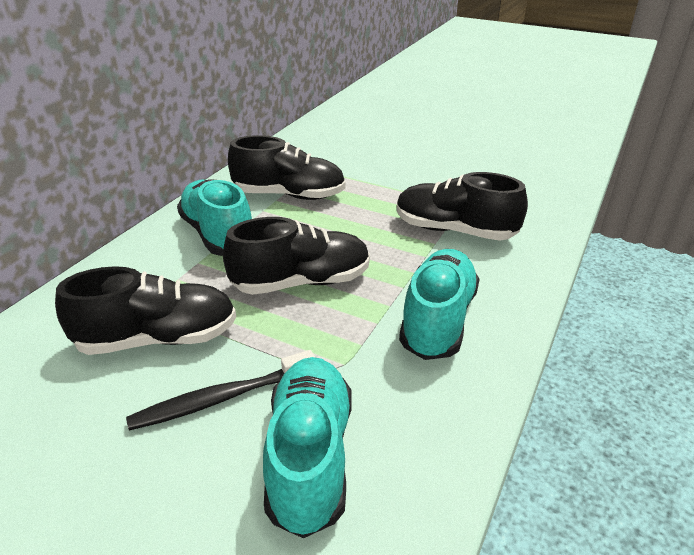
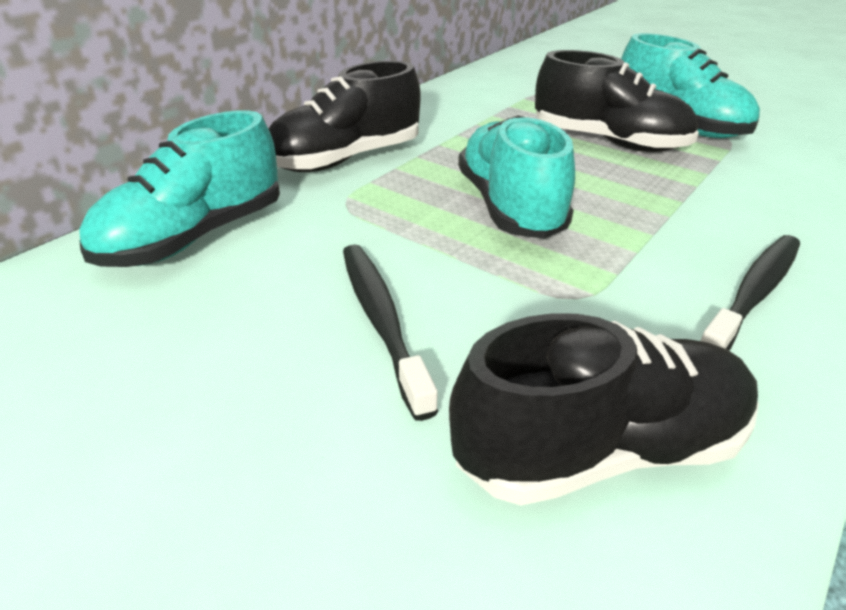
black shoe: 4 -> 3
black toothbrush: 1 -> 2

